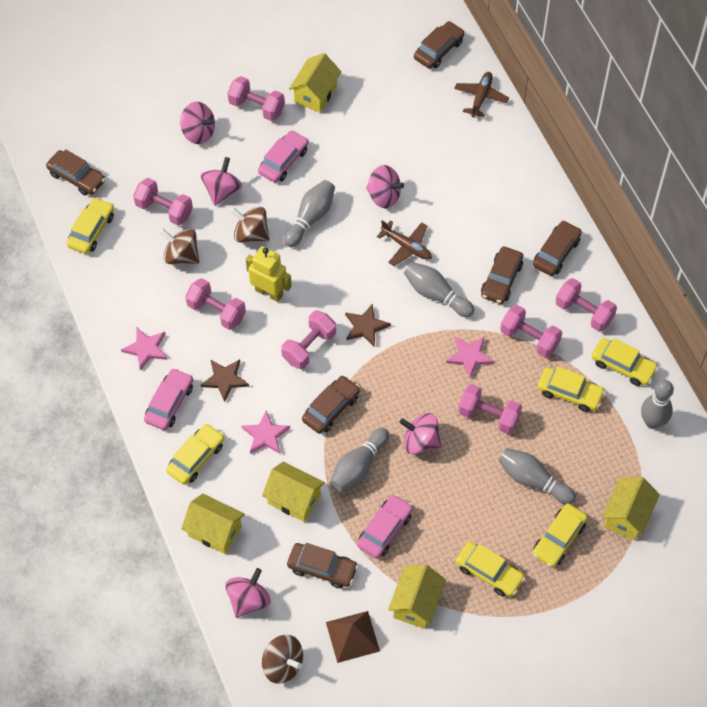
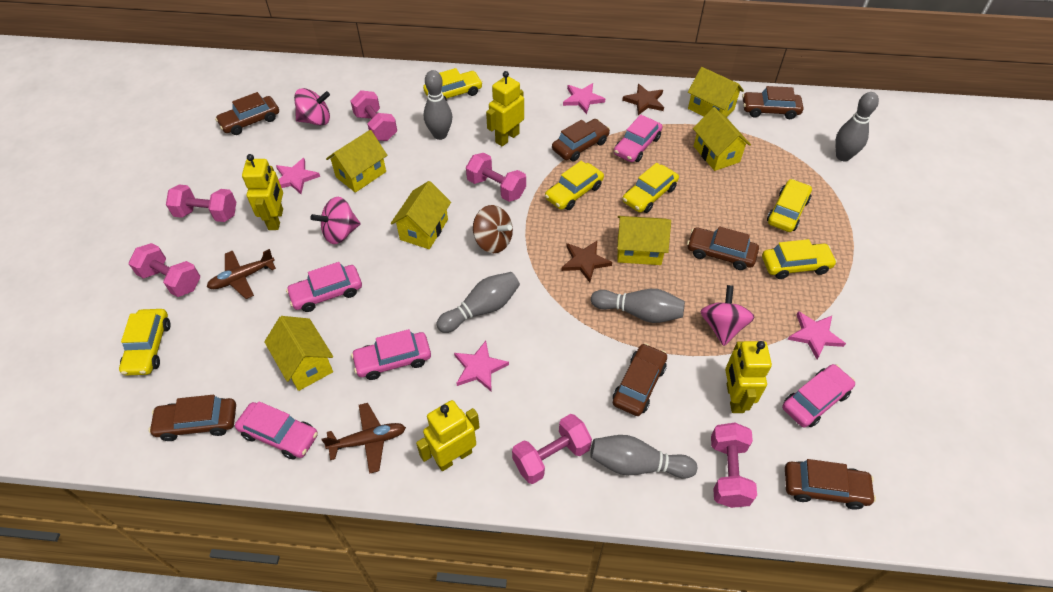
brown car: 6 -> 7
brown pyramid: 1 -> 0
brown spinning top: 3 -> 1
pink car: 3 -> 5
pink dumbbell: 7 -> 6
pink spinning top: 5 -> 3
pink star: 3 -> 4
yellow house: 5 -> 6
yellow robot: 1 -> 4

